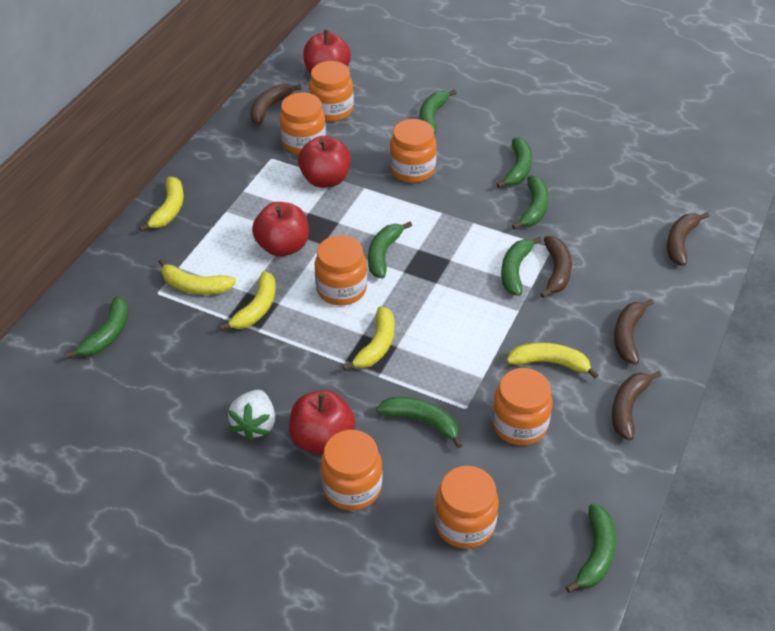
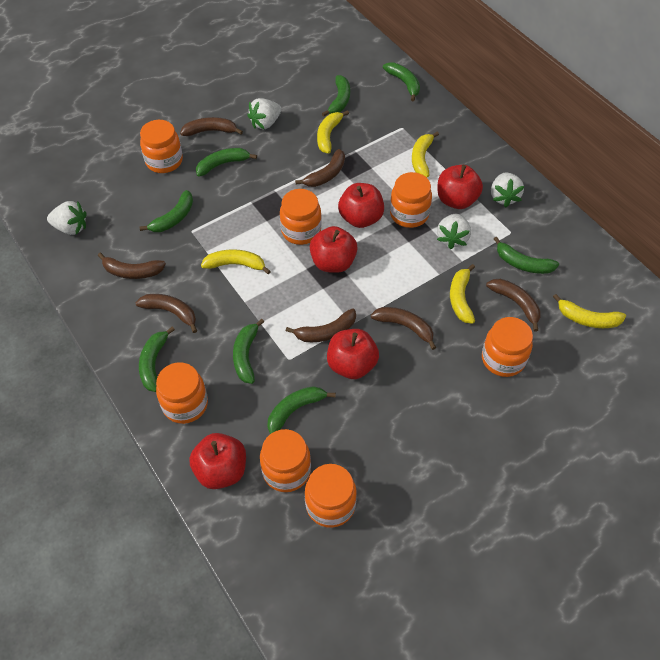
brown banana: 5 -> 7
red apple: 4 -> 5
white strawberry: 1 -> 4

